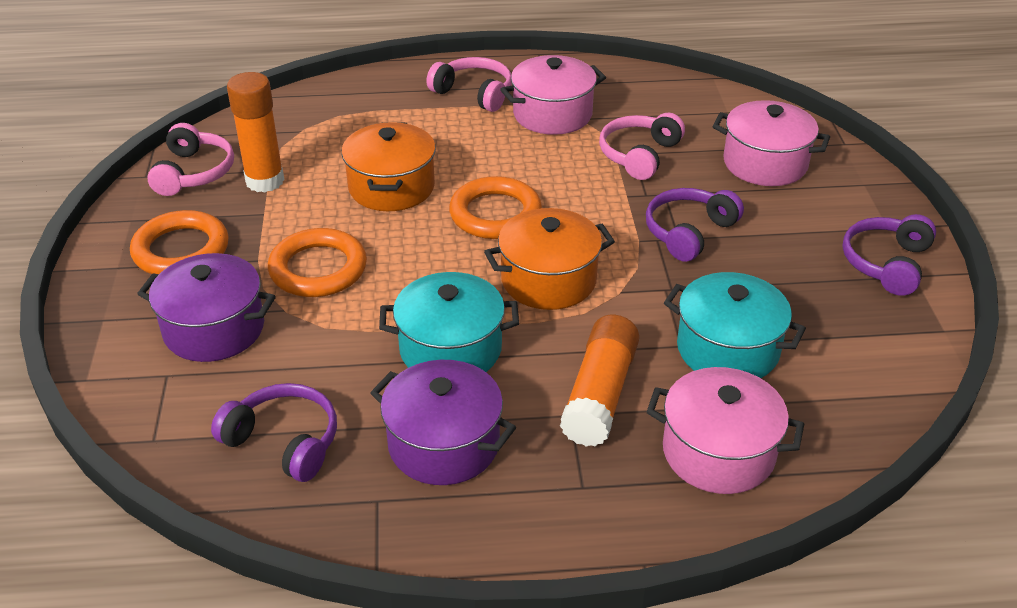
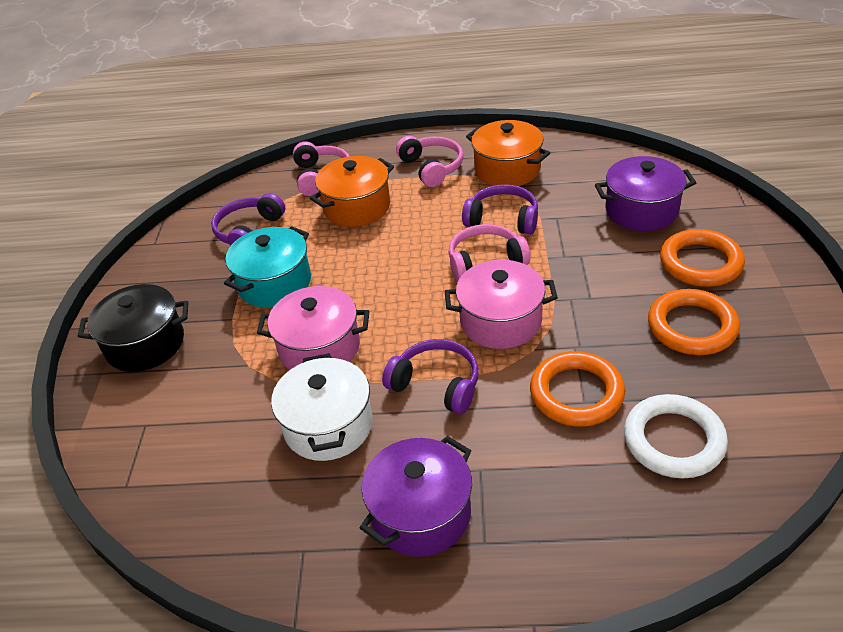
black pot: 0 -> 1
orange glue stick: 2 -> 0
pink pot: 3 -> 2
turquoise pot: 2 -> 1
white pot: 0 -> 1
white ring: 0 -> 1

